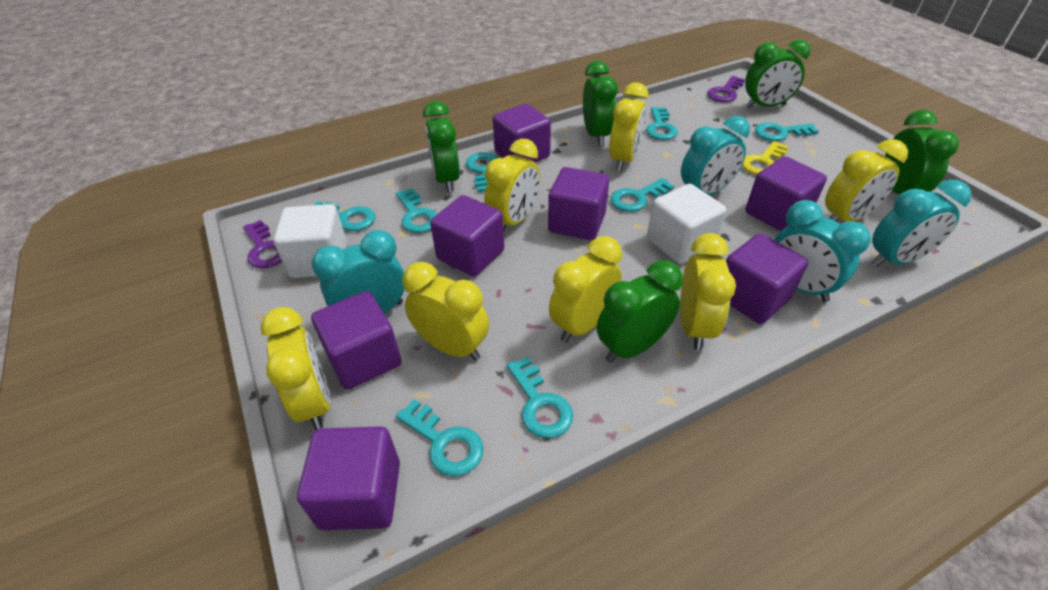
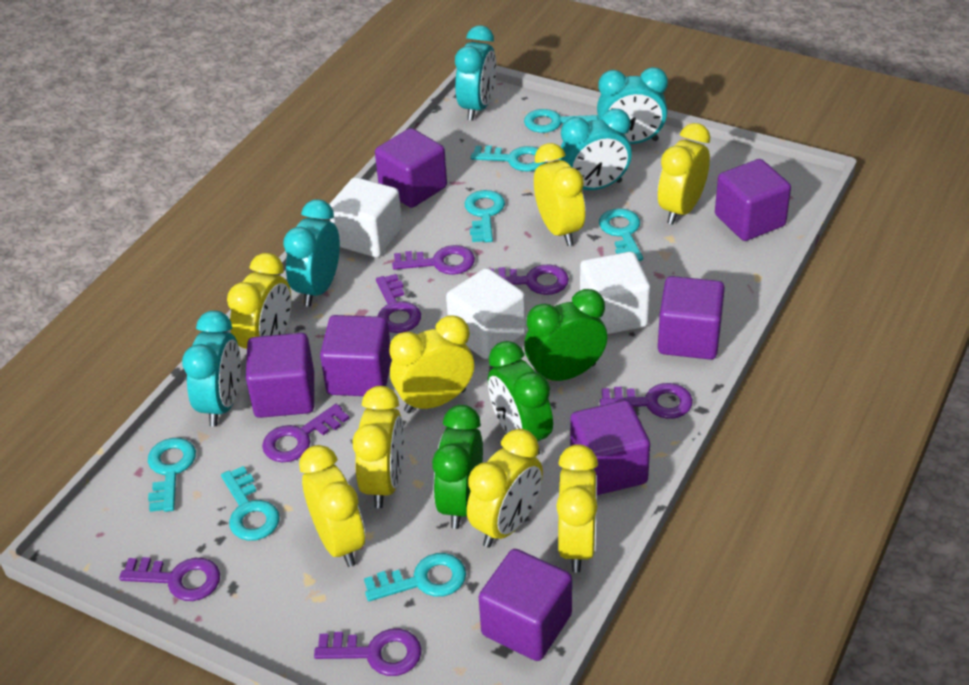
green clock: 5 -> 3
purple key: 2 -> 7
turquoise clock: 4 -> 5
turquoise key: 8 -> 7
white cube: 2 -> 3
yellow clock: 7 -> 8
yellow key: 1 -> 0

